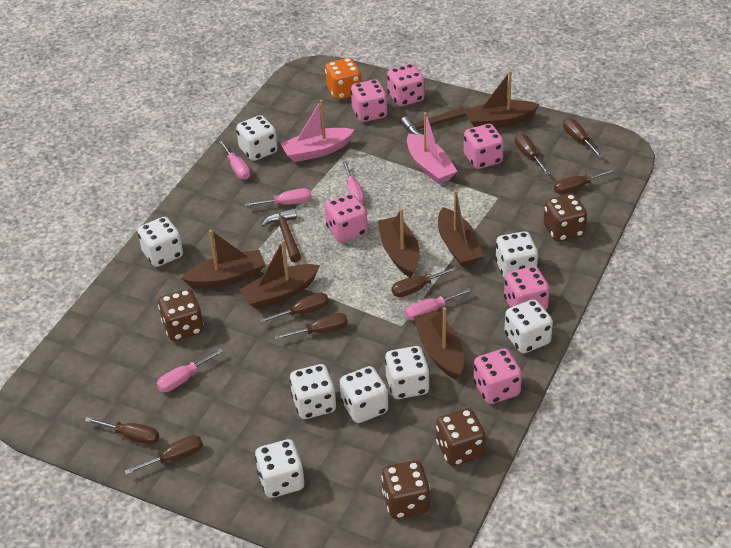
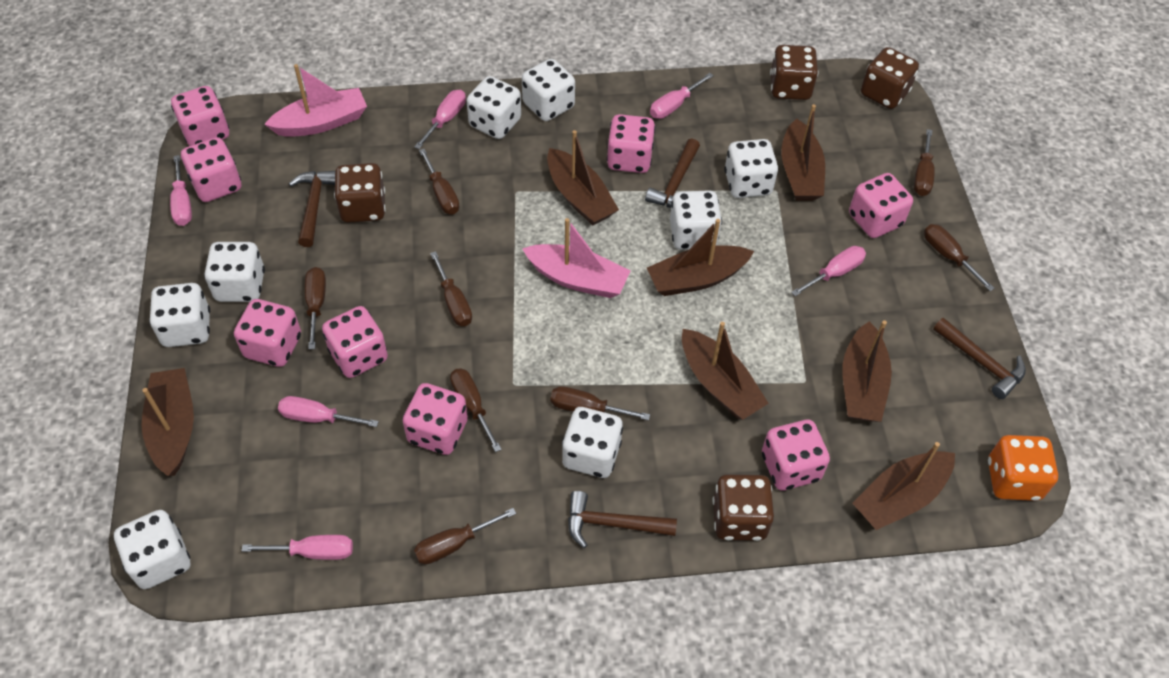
brown boat: 6 -> 7
brown hammer: 2 -> 4
pink dice: 6 -> 8
pink screwdriver: 5 -> 6

